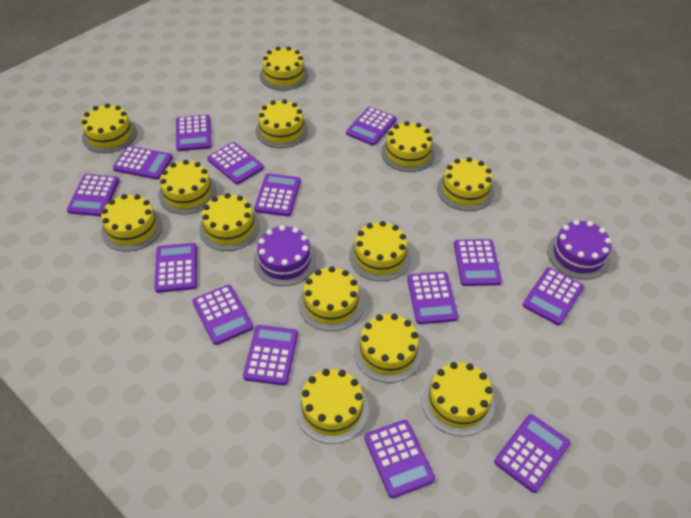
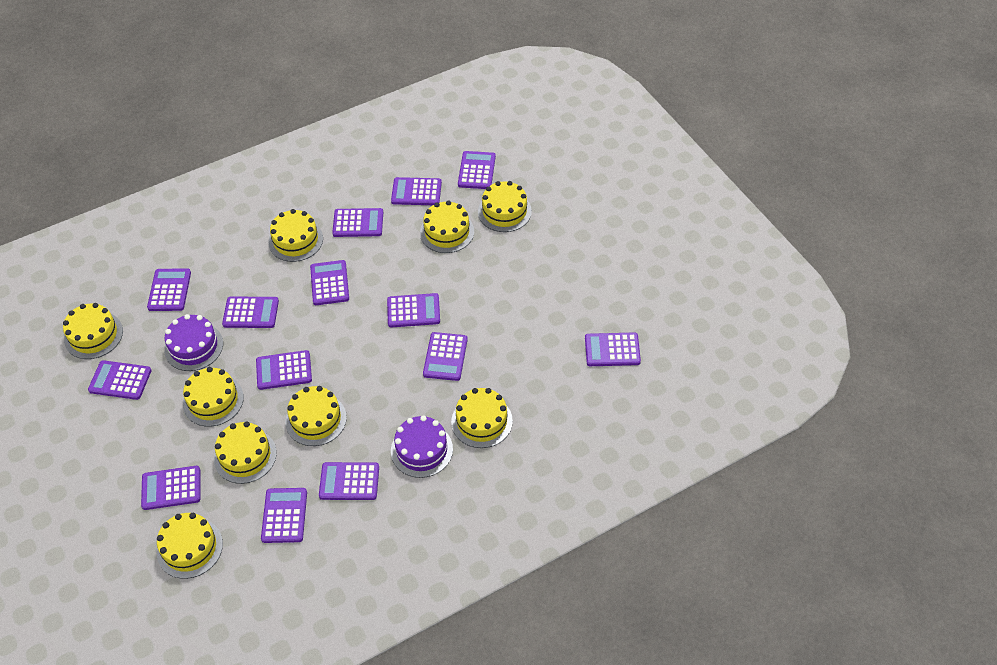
yellow cake: 13 -> 9

